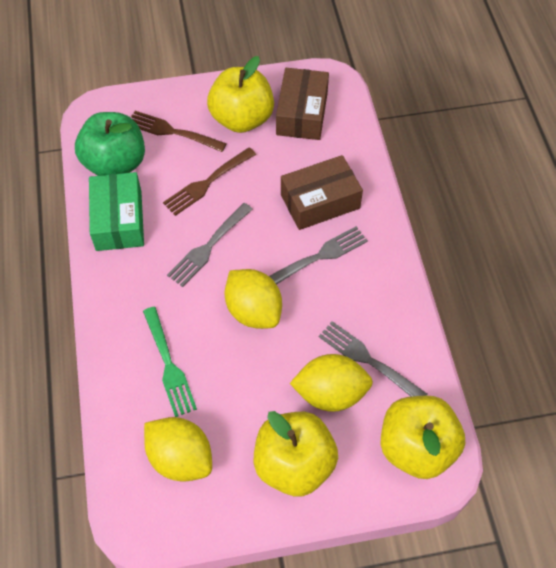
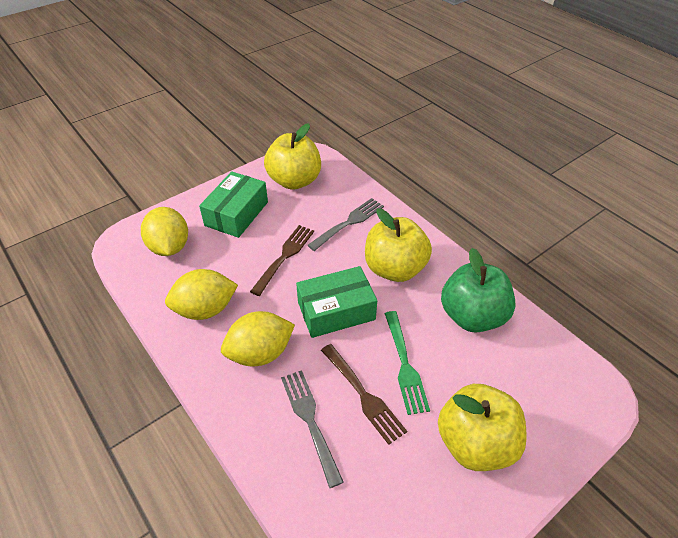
brown box: 2 -> 0
green box: 1 -> 2
grey fork: 3 -> 2

